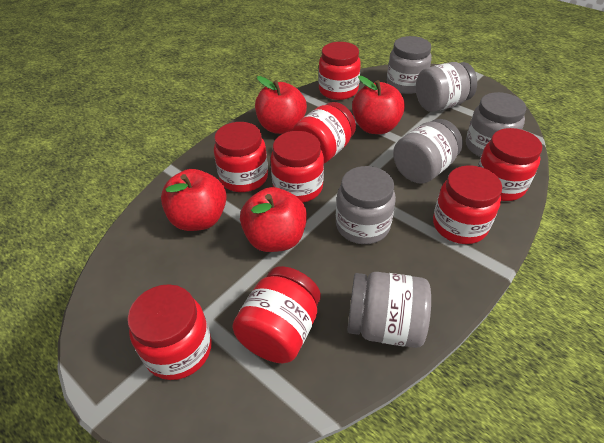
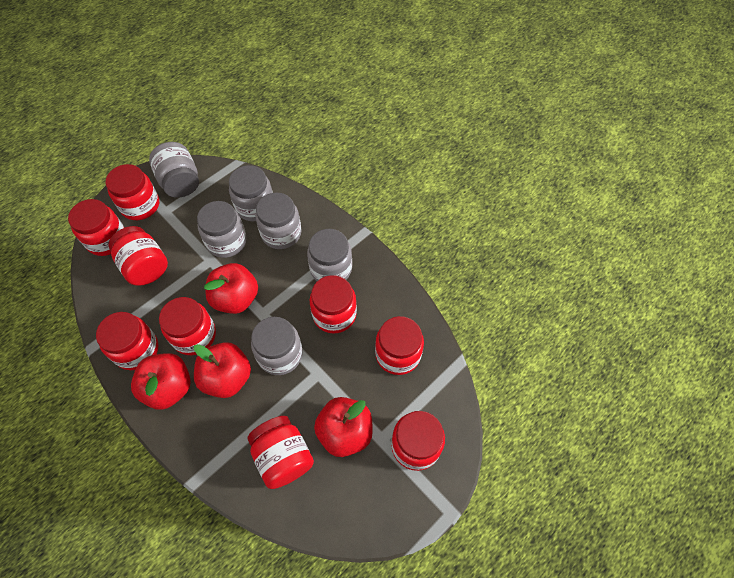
red jar: 8 -> 9

